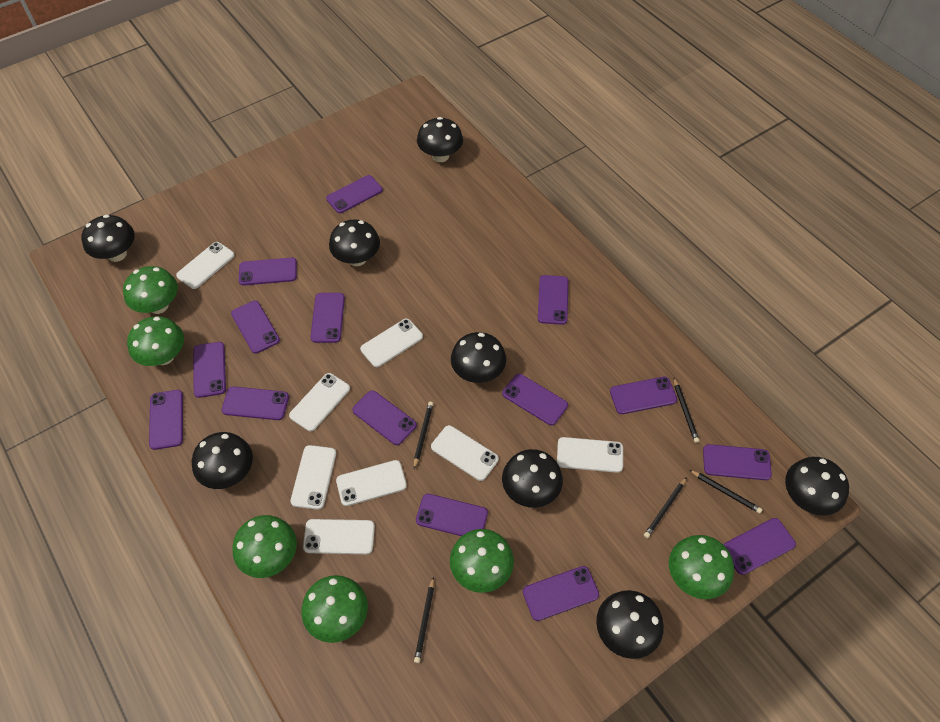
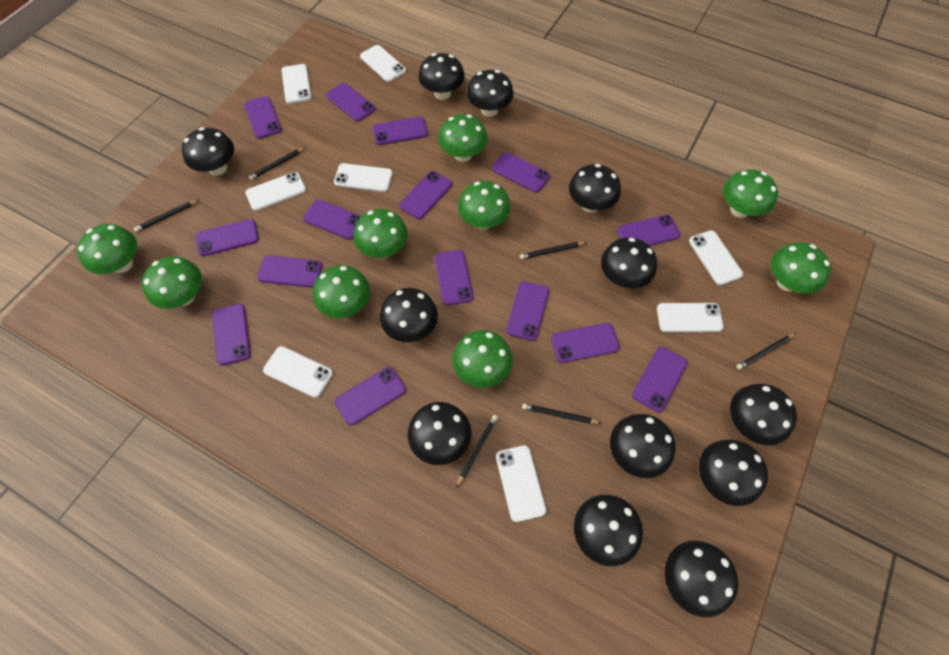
black mushroom: 8 -> 12
black pencil: 5 -> 6
green mushroom: 6 -> 9

